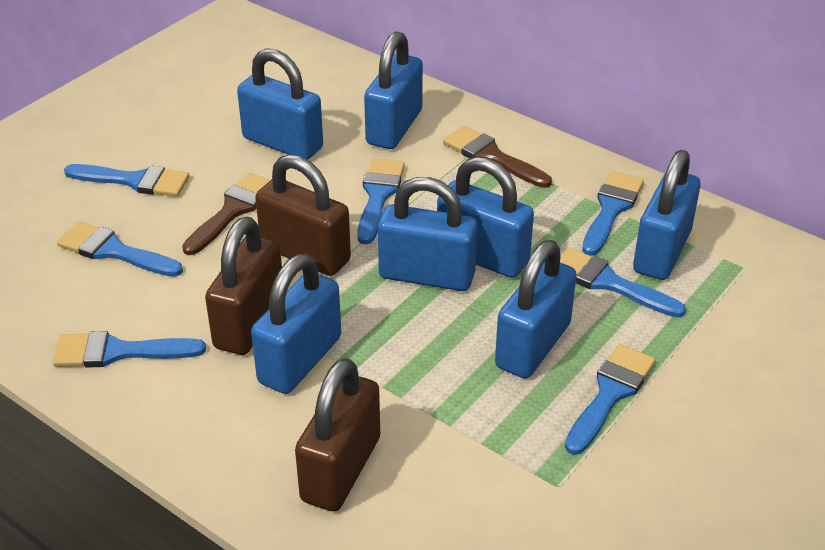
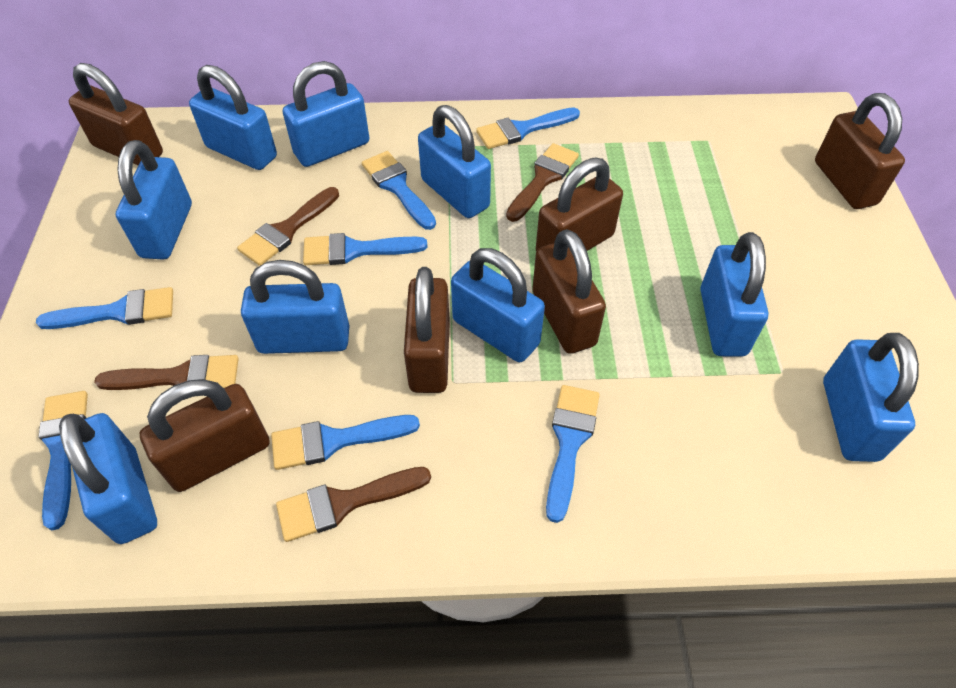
blue padlock: 7 -> 9
brown brush: 2 -> 4
brown padlock: 3 -> 6

